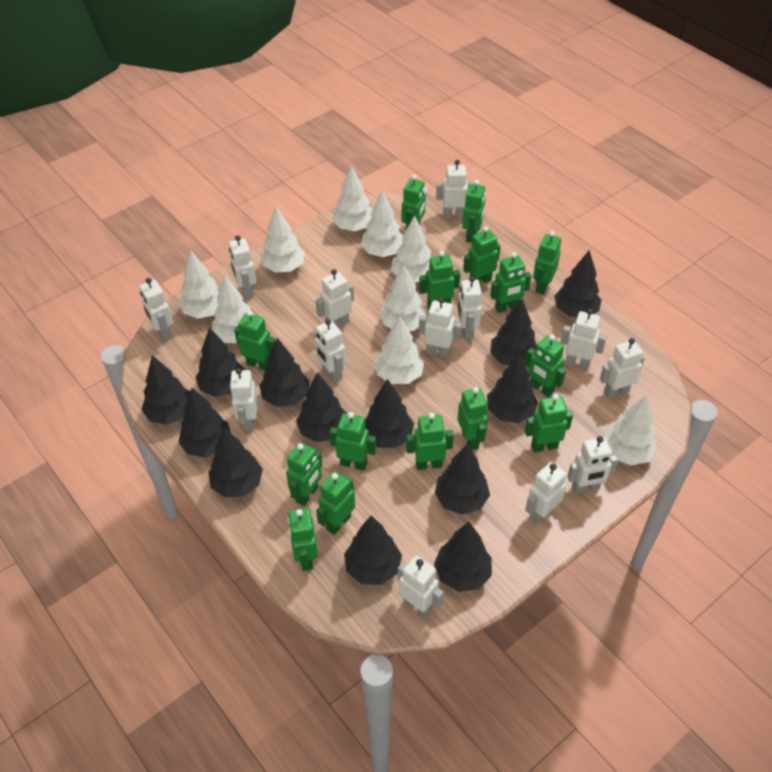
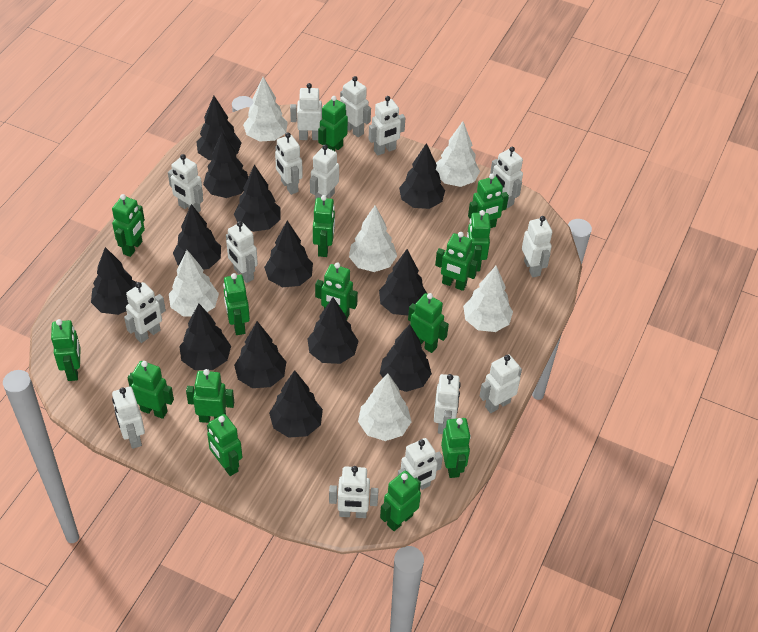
white robot: 13 -> 15
white tree: 9 -> 6

